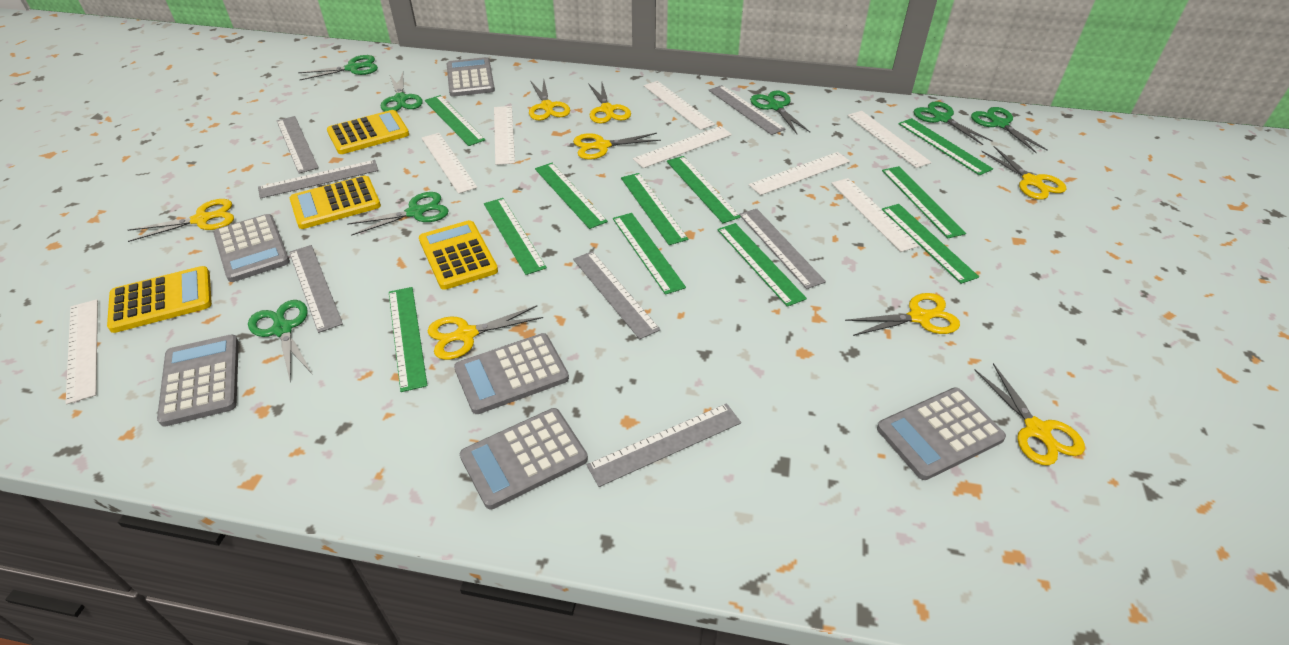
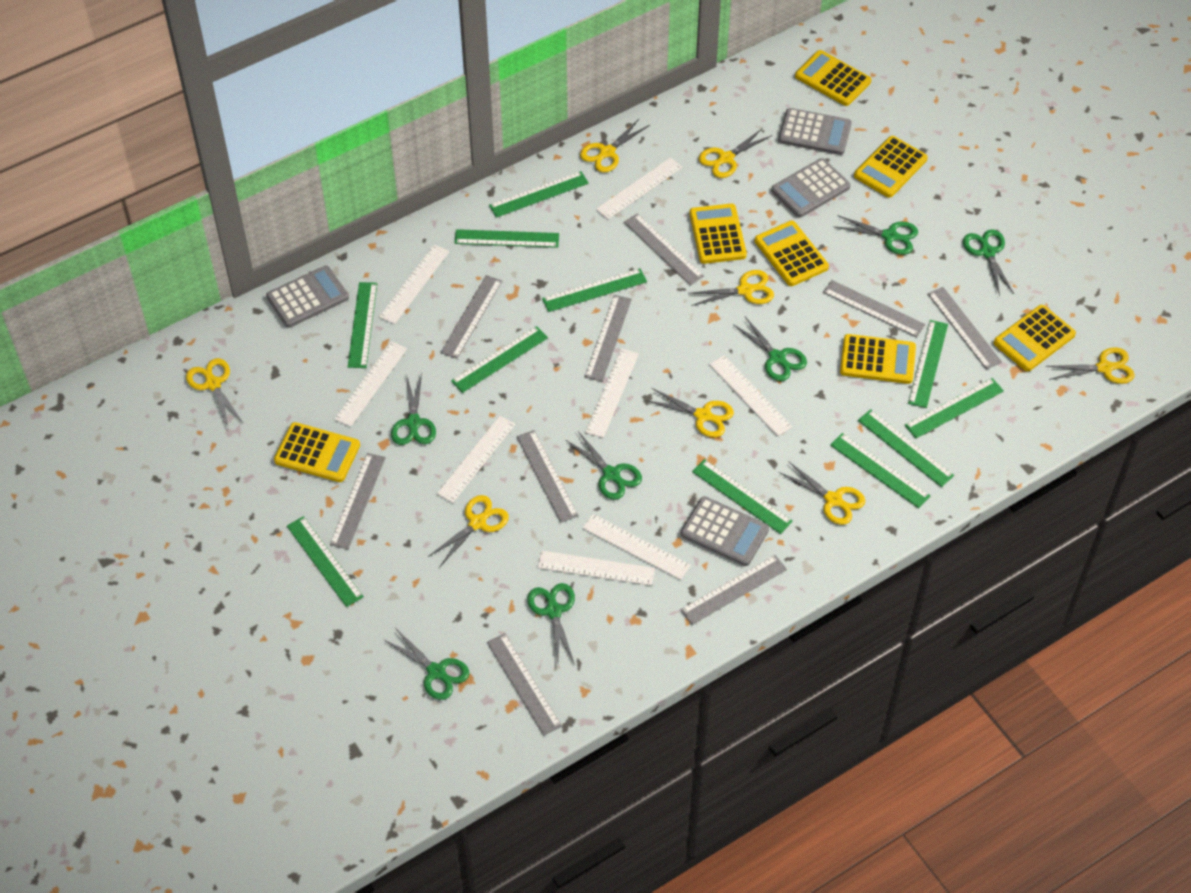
grey calculator: 6 -> 4
grey ruler: 7 -> 9
yellow calculator: 4 -> 7

